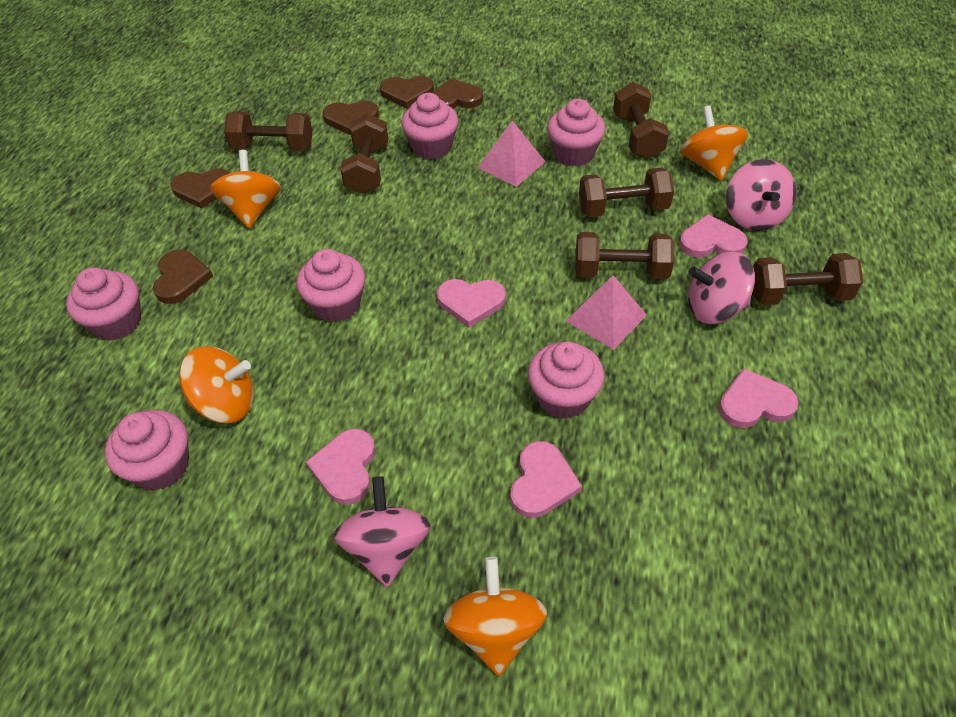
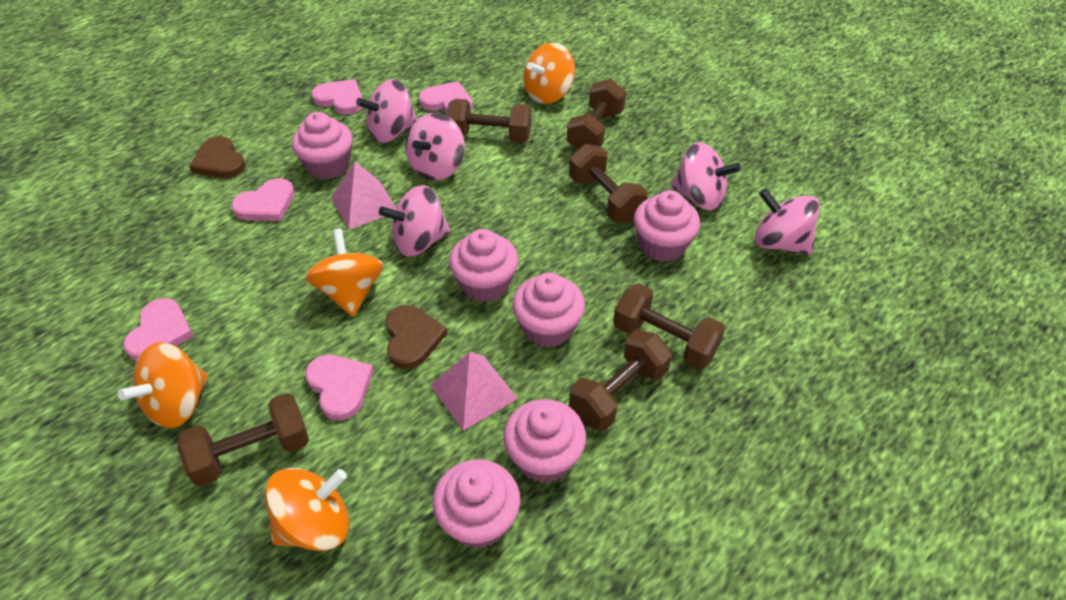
brown heart: 5 -> 2
pink spinning top: 3 -> 5

